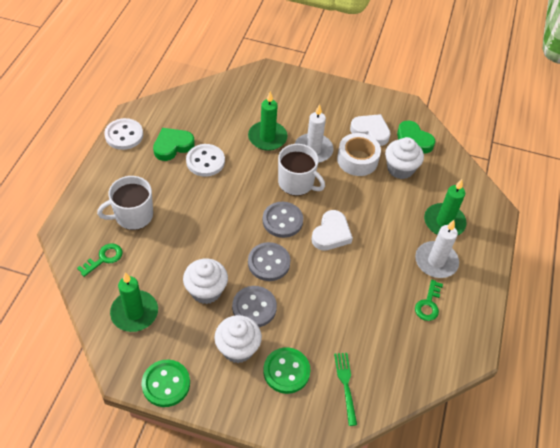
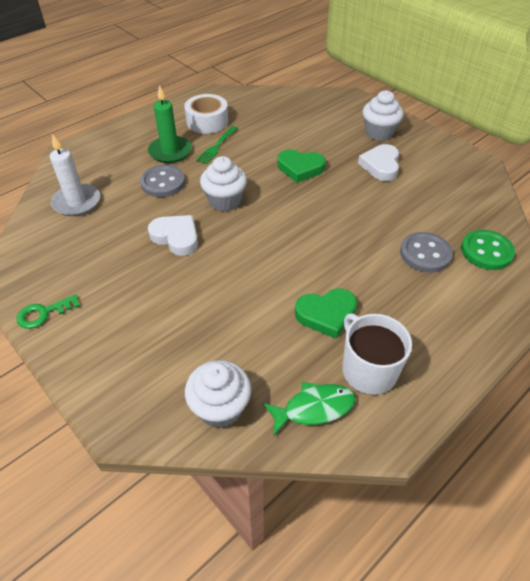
green button: 2 -> 1
green candle: 3 -> 1
green fish: 0 -> 1
green key: 2 -> 1
grey button: 3 -> 2
white button: 2 -> 0
white candle: 2 -> 1
white mug: 2 -> 1

